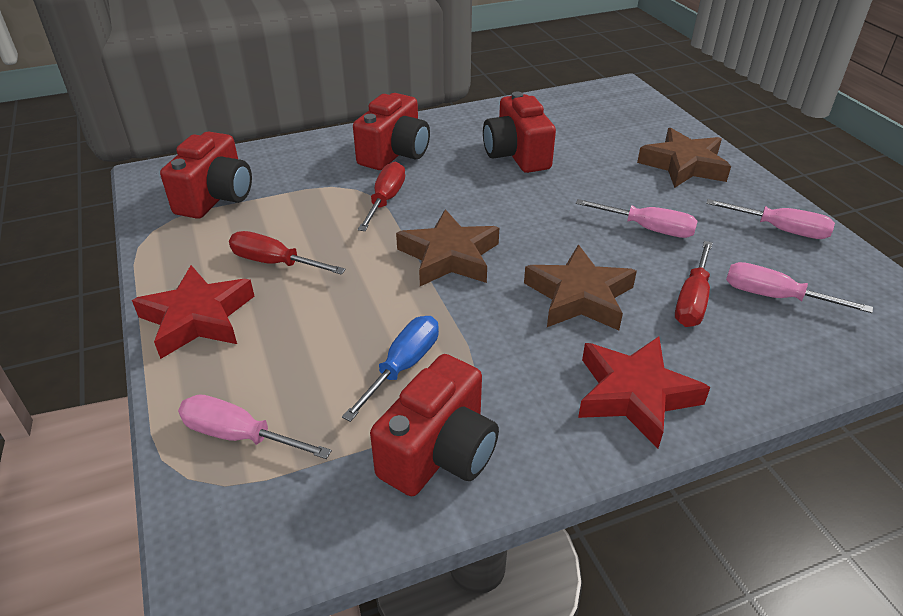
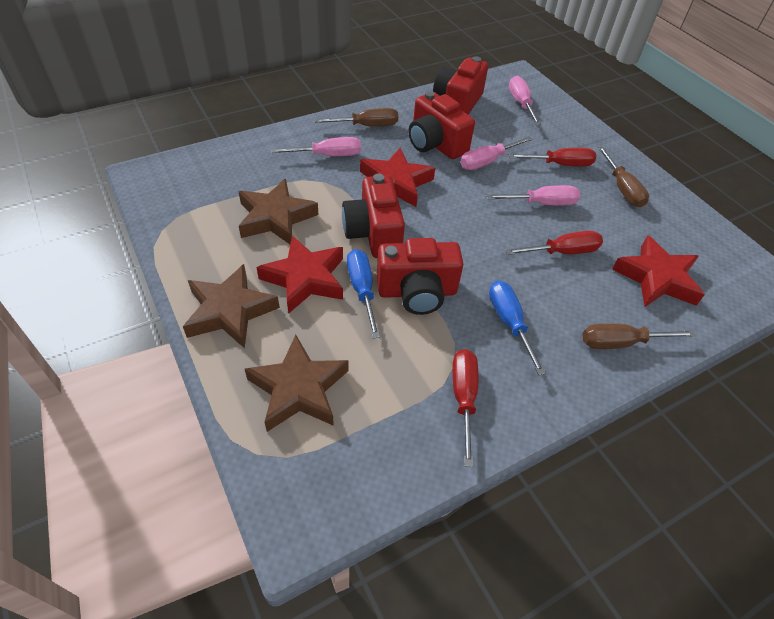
blue screwdriver: 1 -> 2
brown screwdriver: 0 -> 3
red star: 2 -> 3

